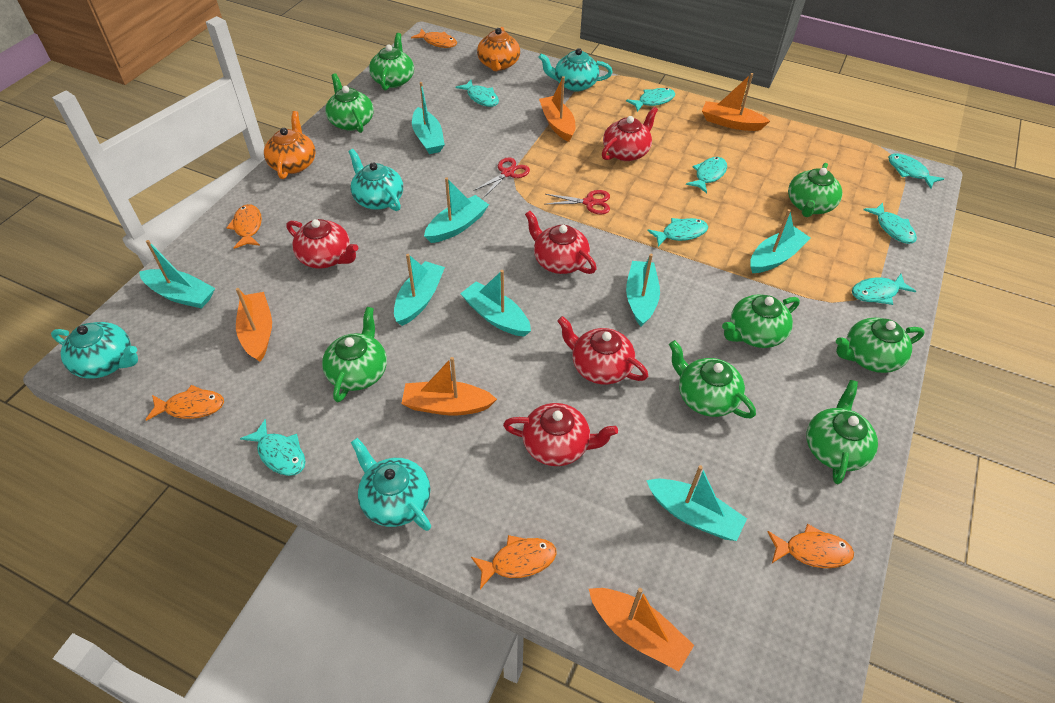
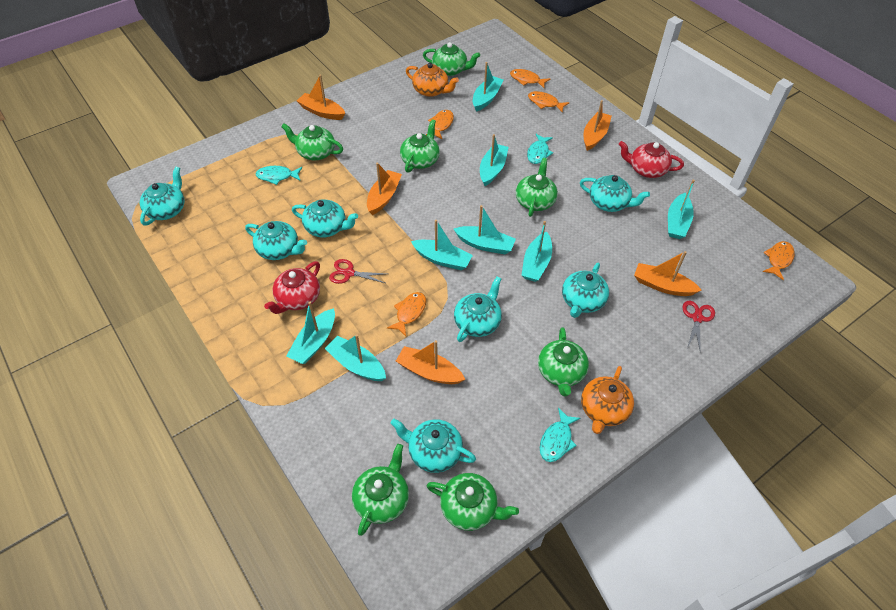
green teapot: 8 -> 7
red teapot: 5 -> 2
turquoise fish: 8 -> 3
turquoise teapot: 4 -> 7

